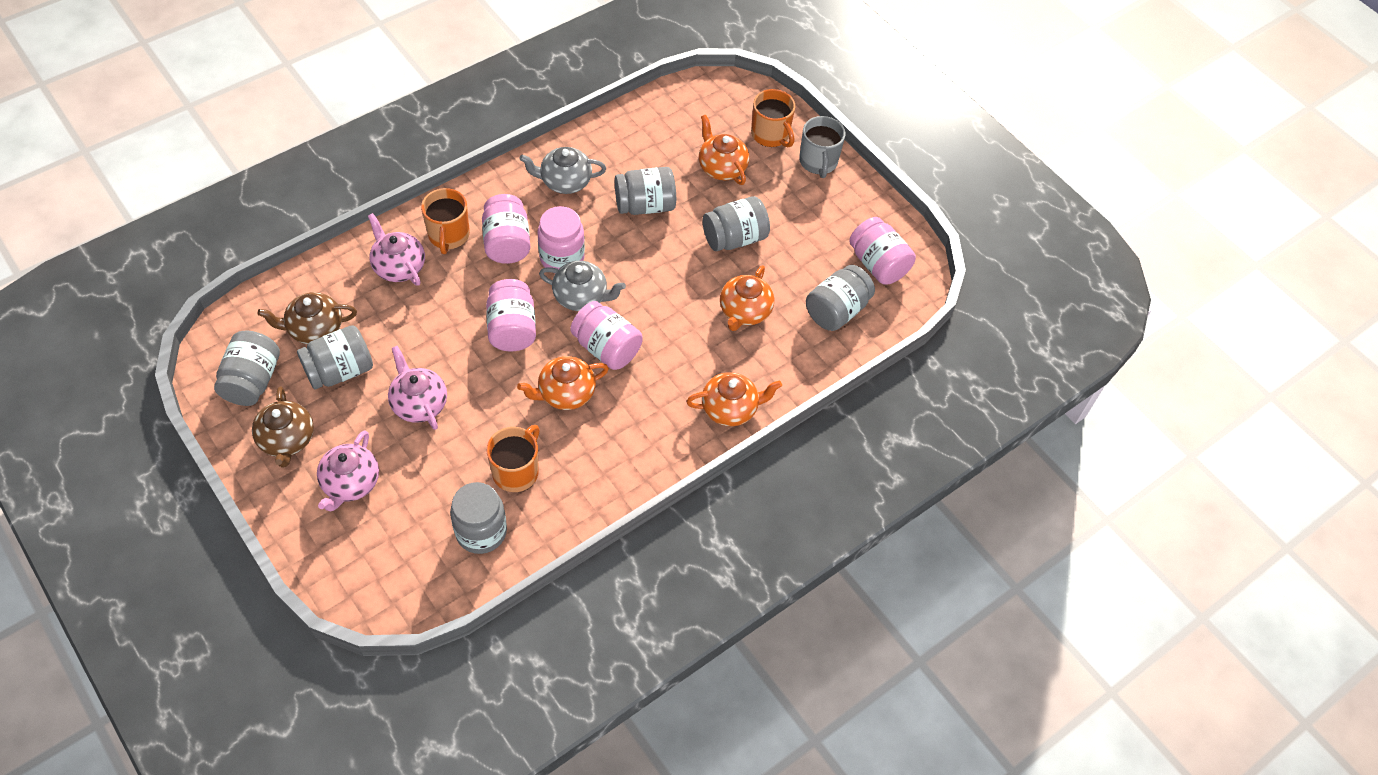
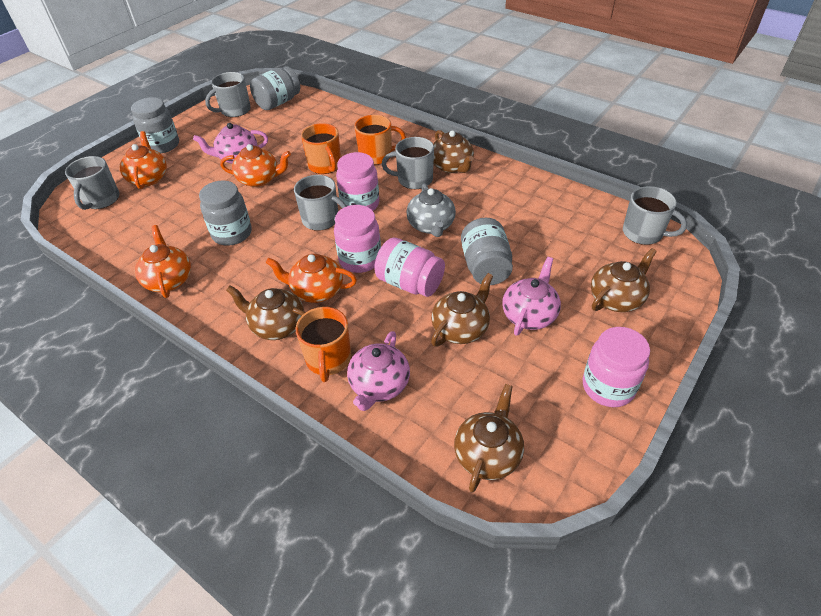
brown teapot: 2 -> 5
grey jar: 6 -> 4
grey mug: 1 -> 5
grey teapot: 2 -> 1
pink jar: 5 -> 4

